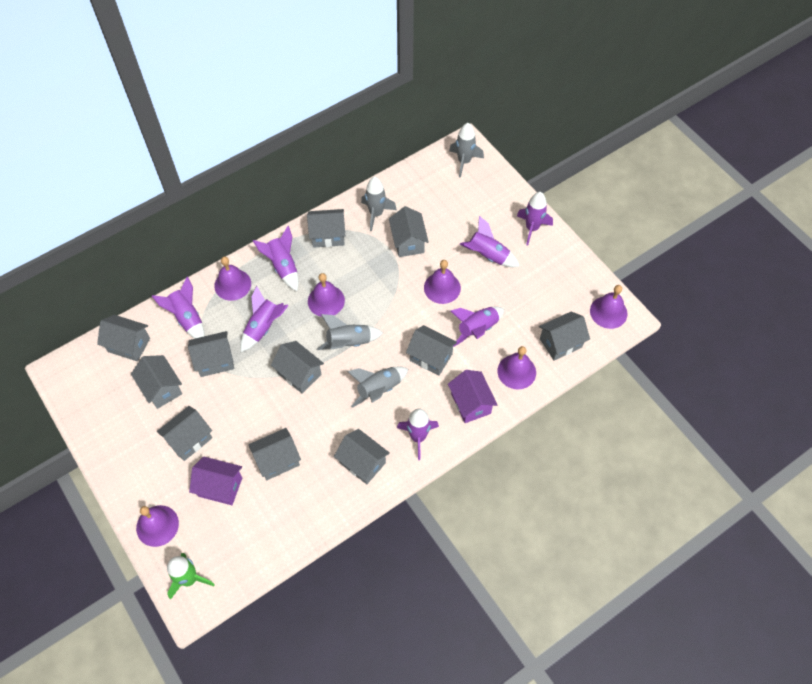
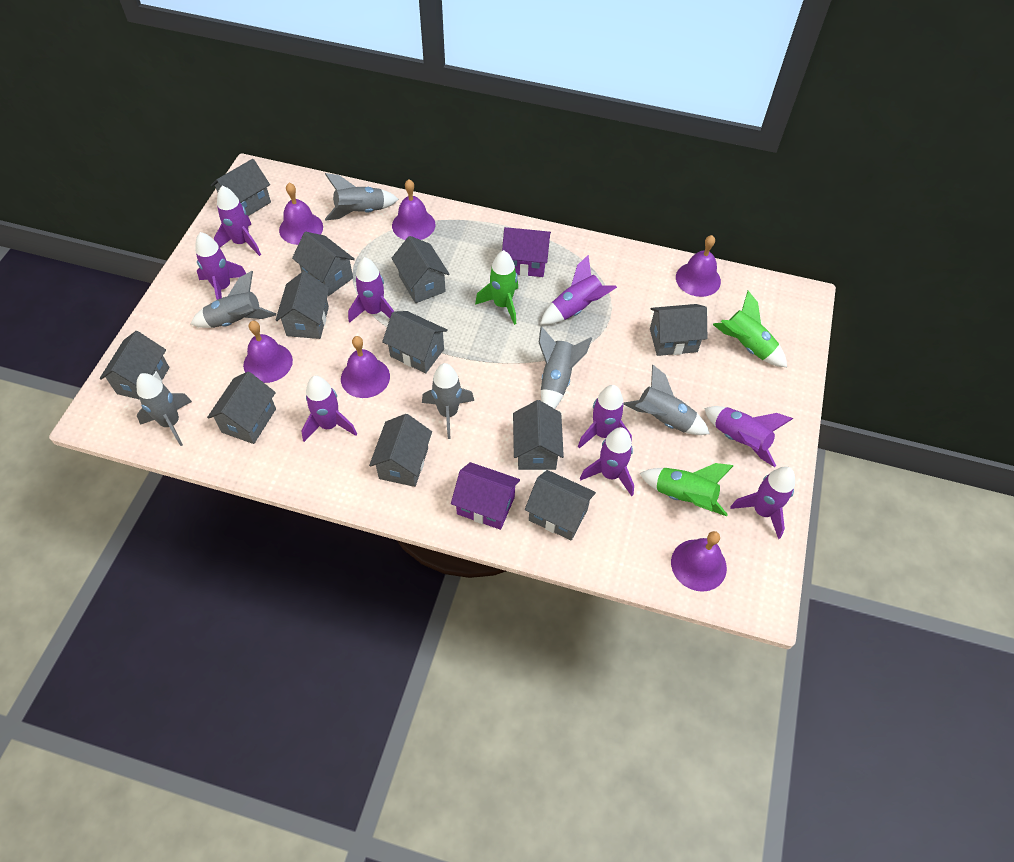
green rocket: 1 -> 3
grey rocket: 4 -> 6
purple rocket: 7 -> 9

